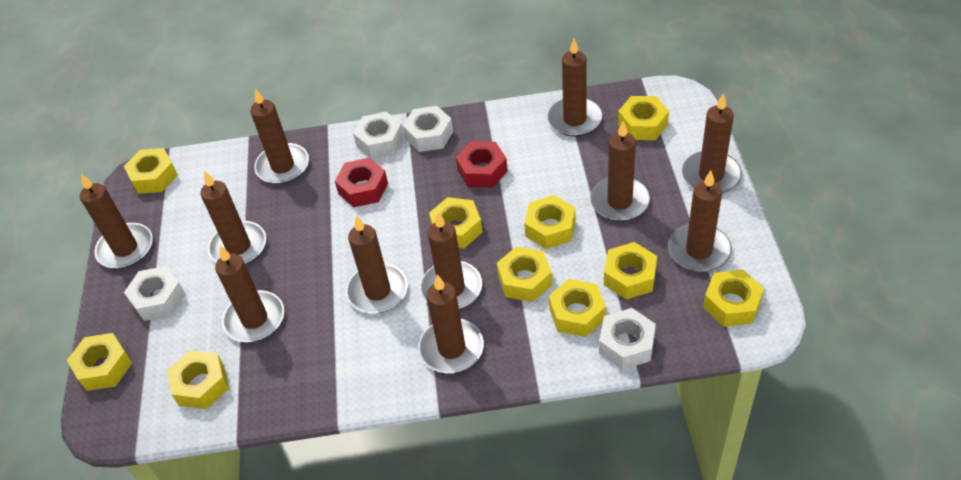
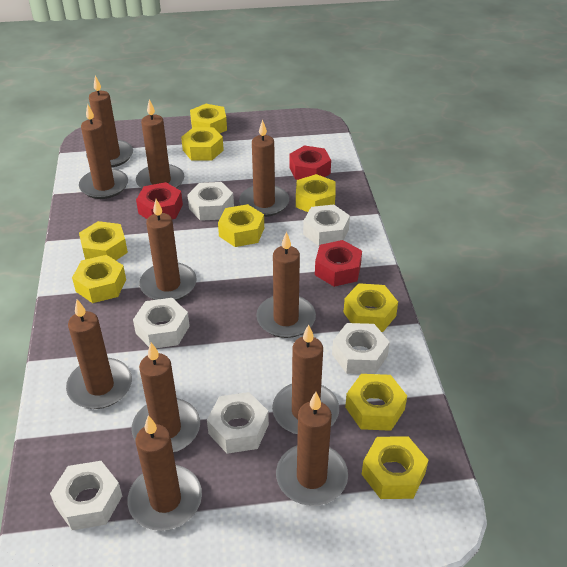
red nut: 2 -> 3
white nut: 4 -> 6
yellow nut: 10 -> 9

